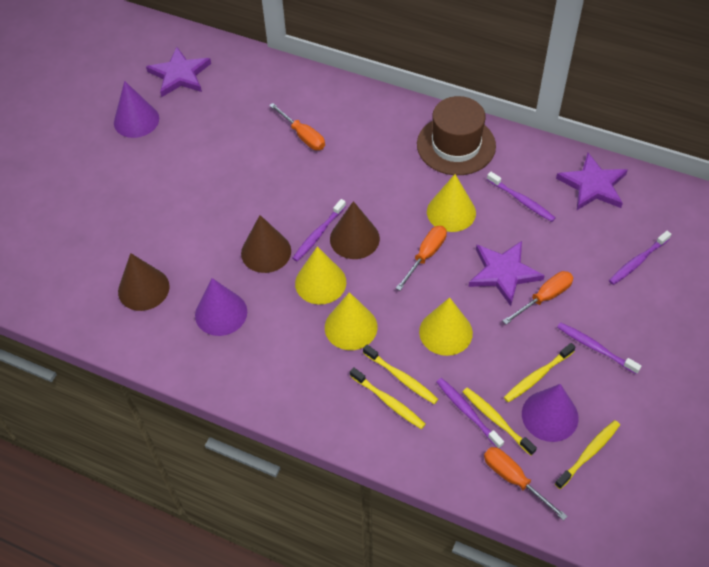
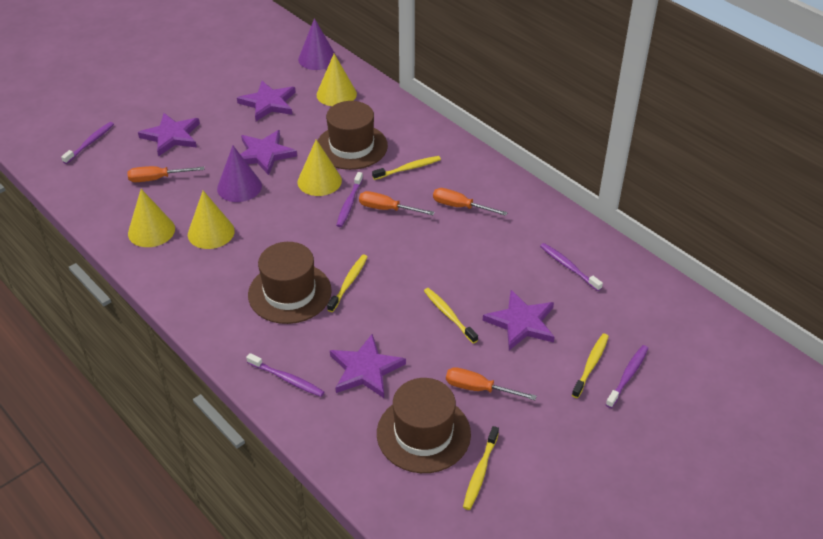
brown cone: 3 -> 0
brown hat: 1 -> 3
purple cone: 3 -> 2
purple star: 3 -> 5

